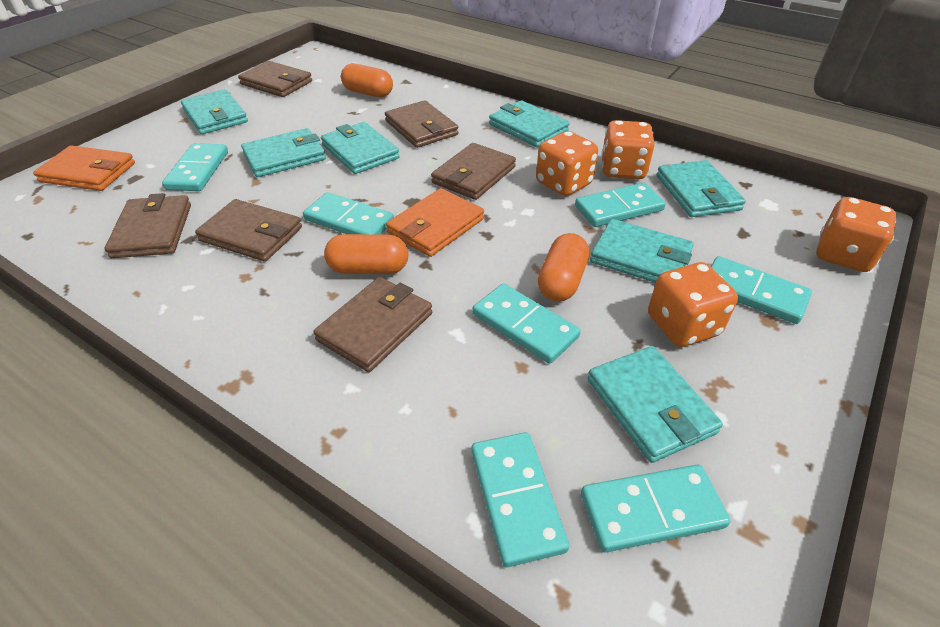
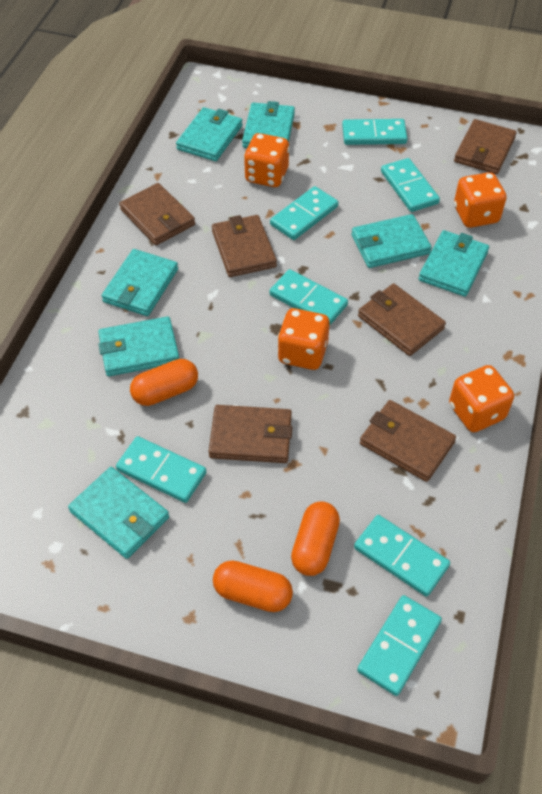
orange wallet: 2 -> 0

